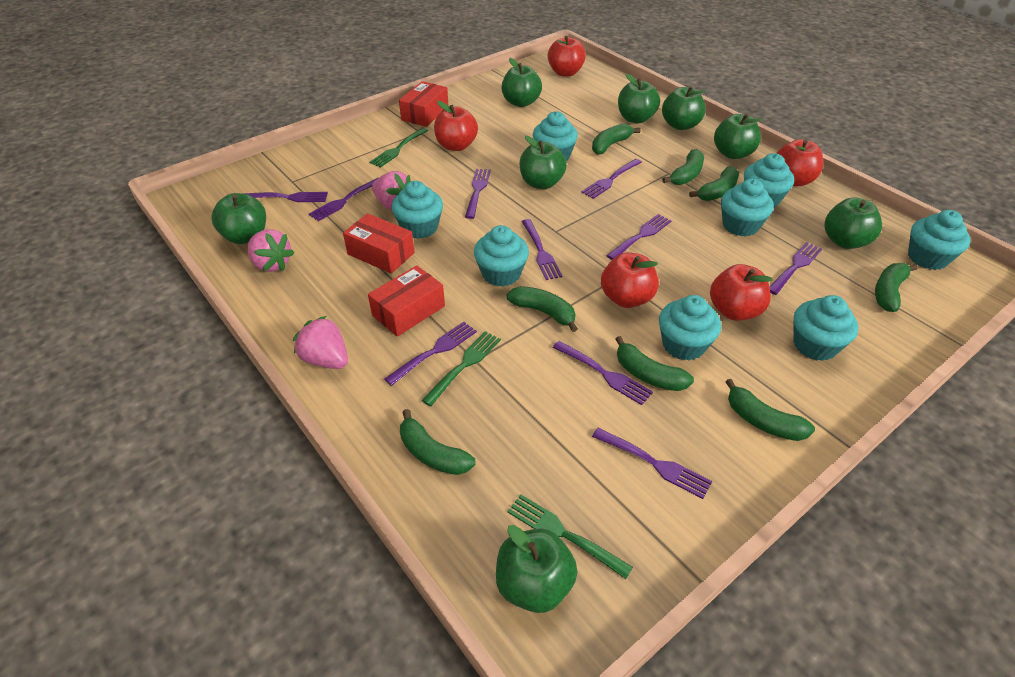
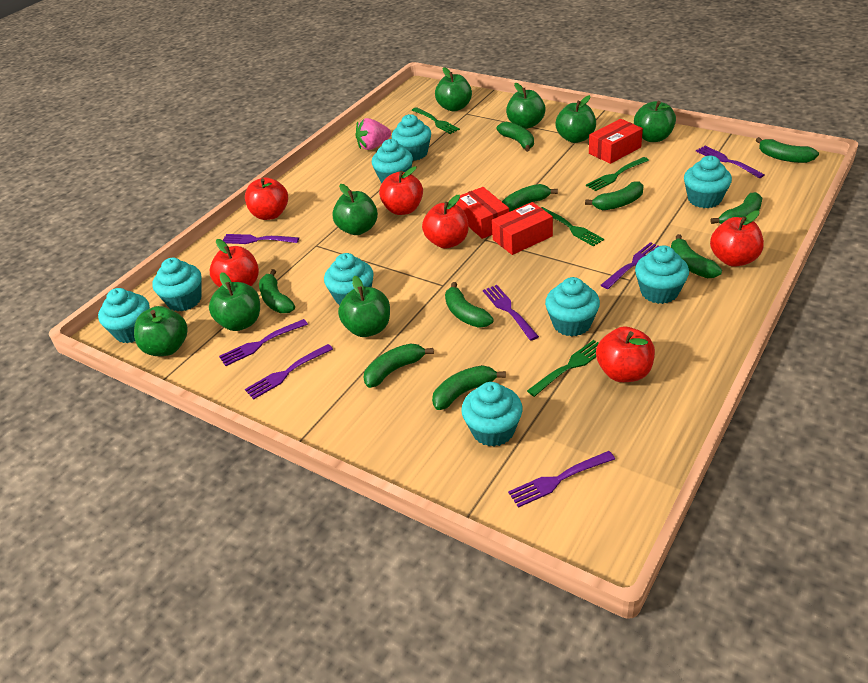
green banana: 8 -> 10
green fork: 3 -> 4
pink strawberry: 3 -> 1
purple fork: 10 -> 7
red apple: 5 -> 6
turquoise cupcake: 8 -> 9

